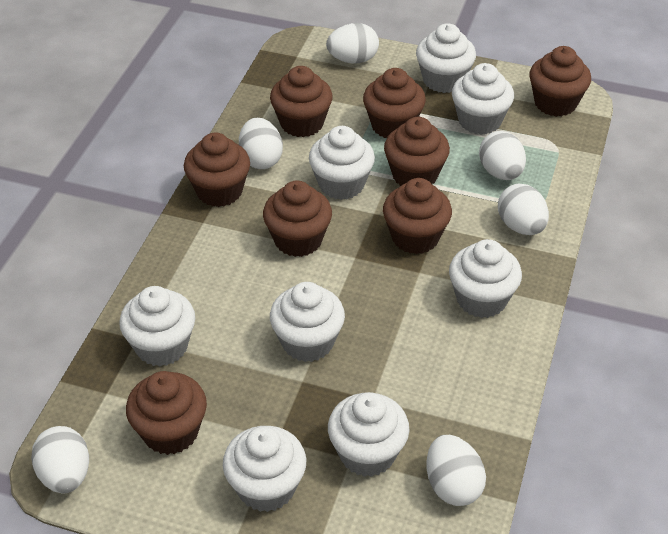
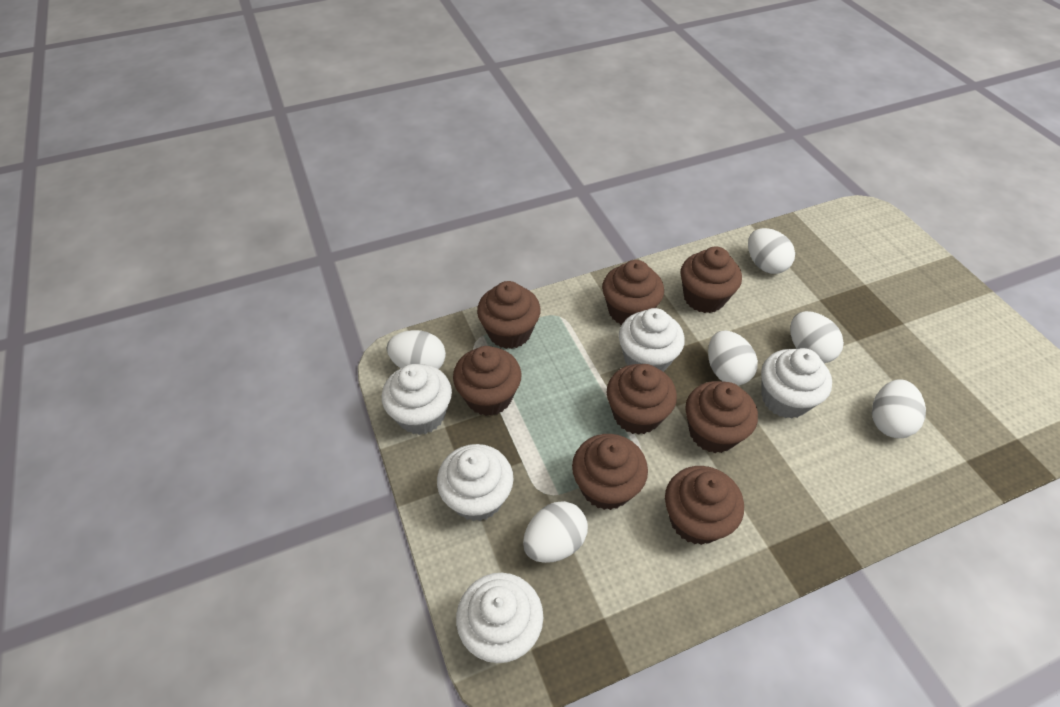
white cupcake: 8 -> 5

